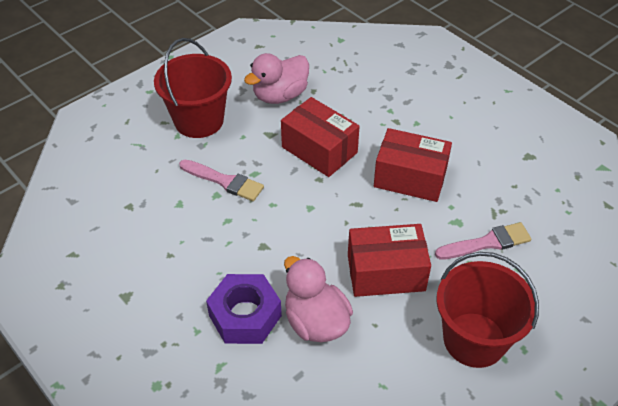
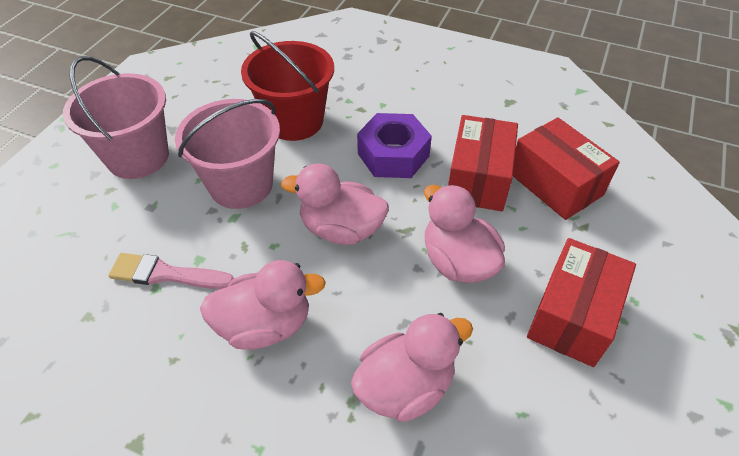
pink brush: 2 -> 1
pink bucket: 0 -> 2
pink duck: 2 -> 4
red bucket: 2 -> 1

